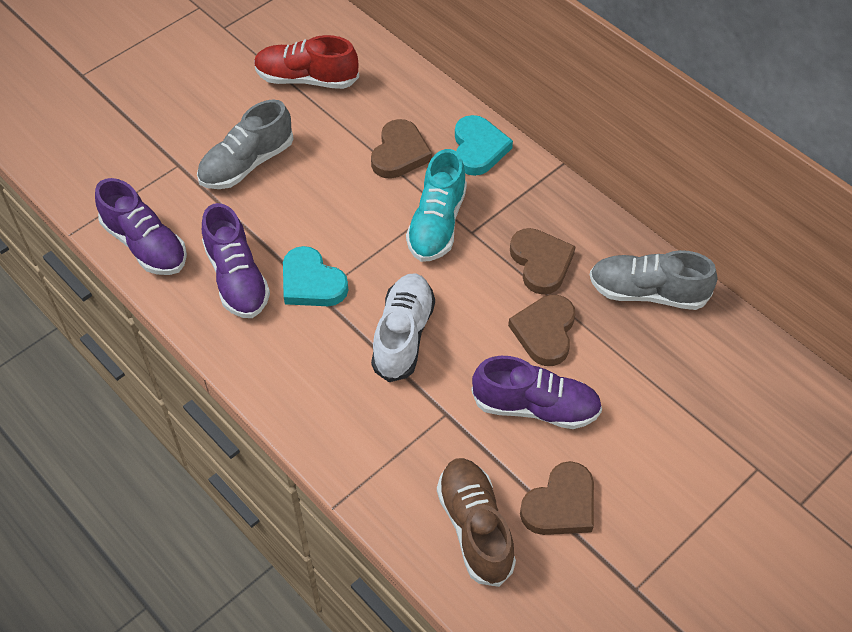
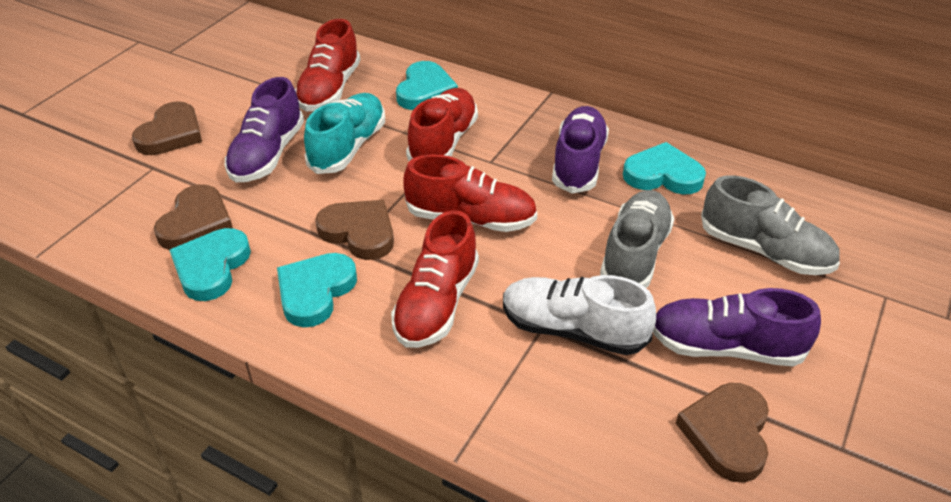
brown shoe: 1 -> 0
red shoe: 1 -> 4
turquoise heart: 2 -> 4

